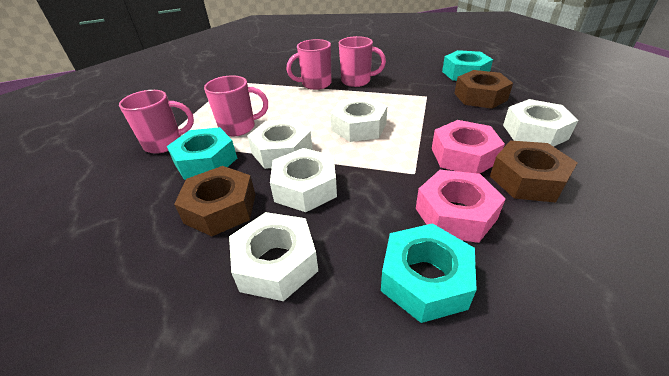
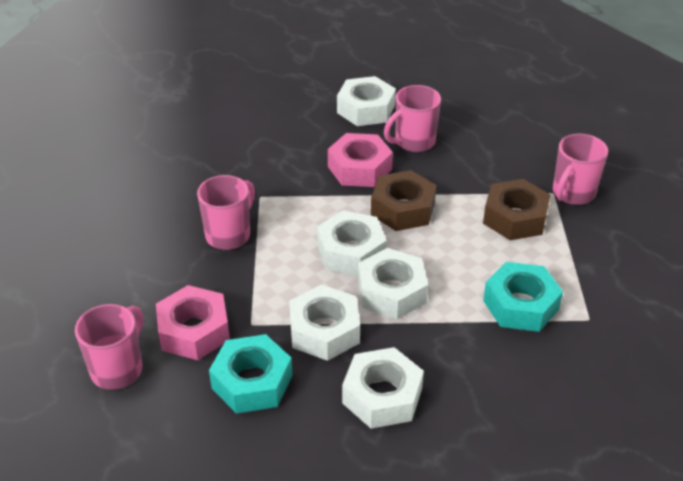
brown nut: 3 -> 2
turquoise nut: 3 -> 2

